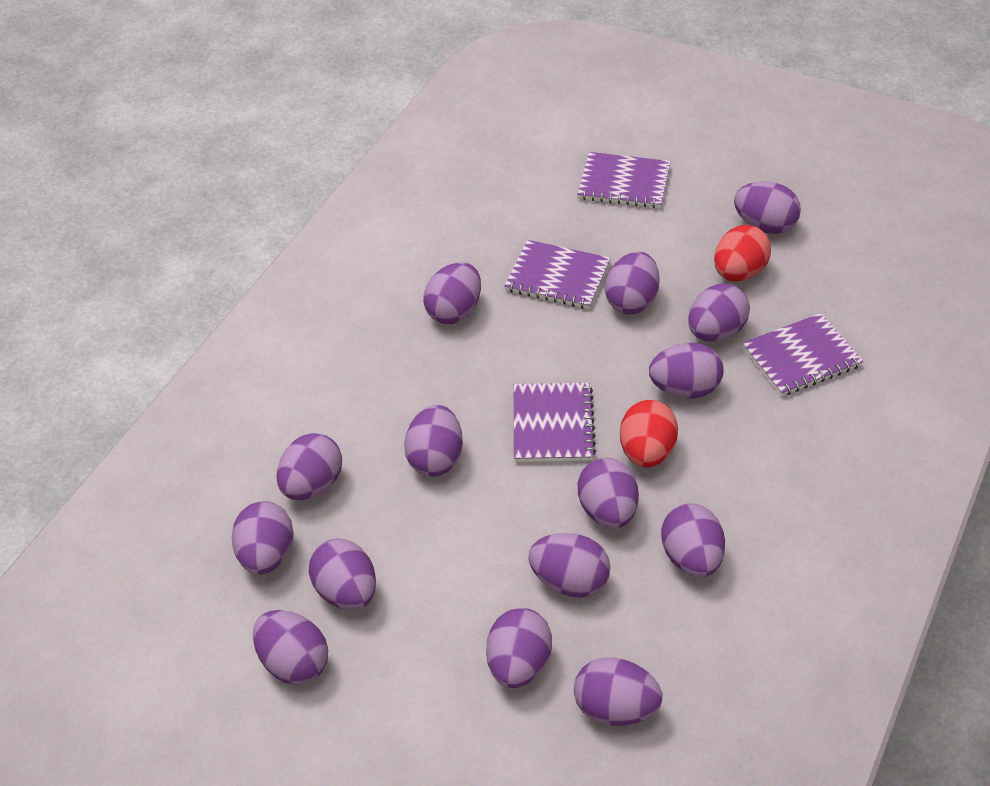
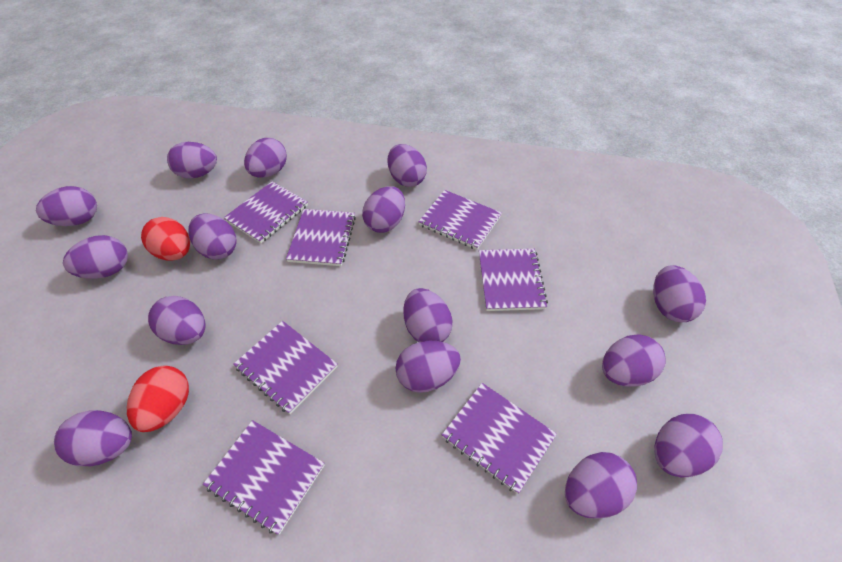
purple notebook: 4 -> 7

